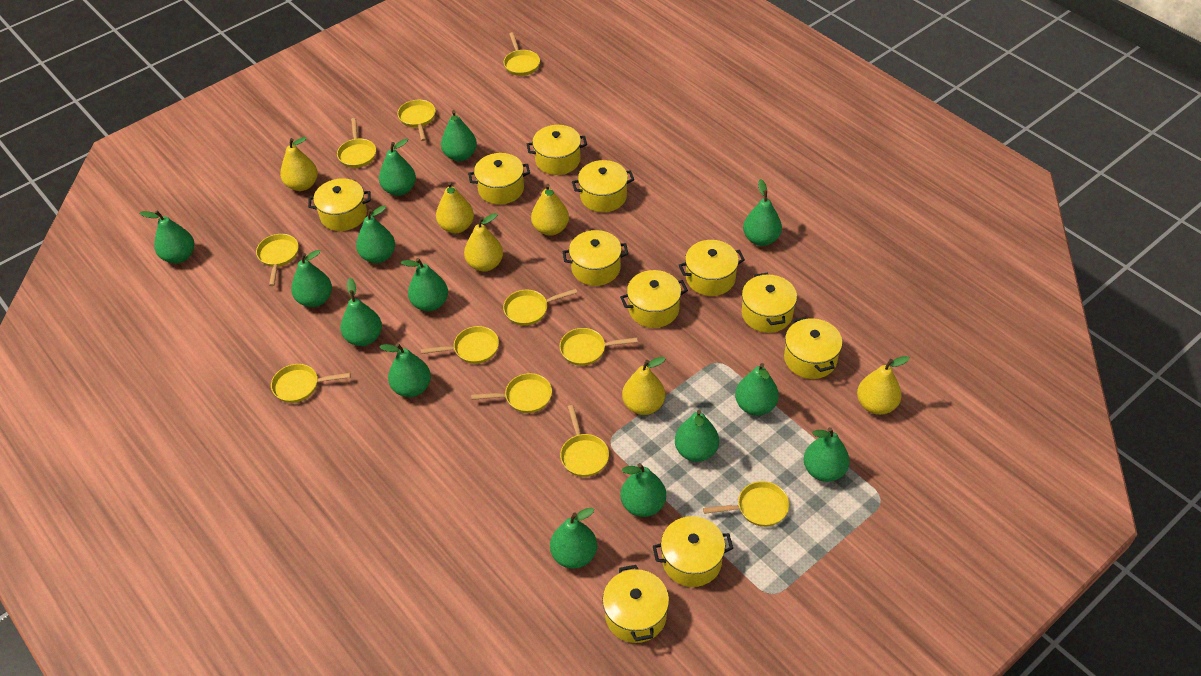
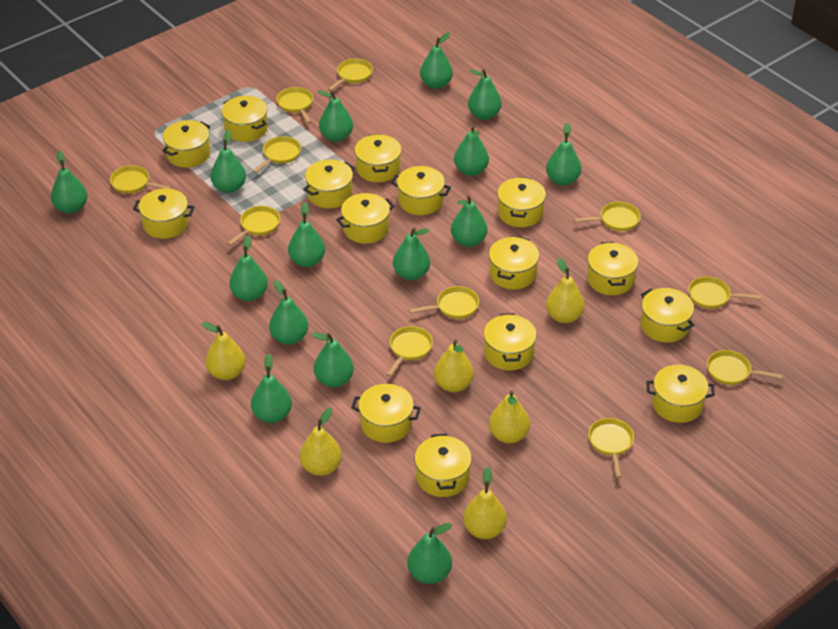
green pear: 14 -> 15
yellow pot: 11 -> 15

